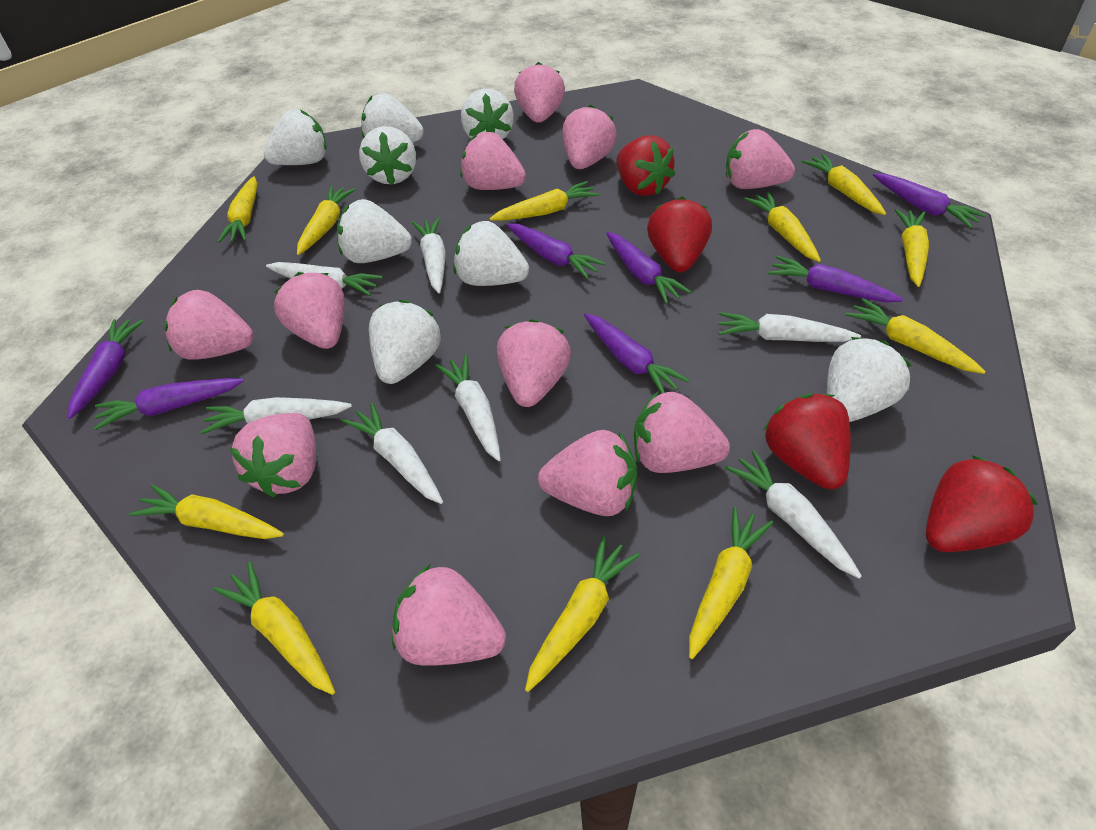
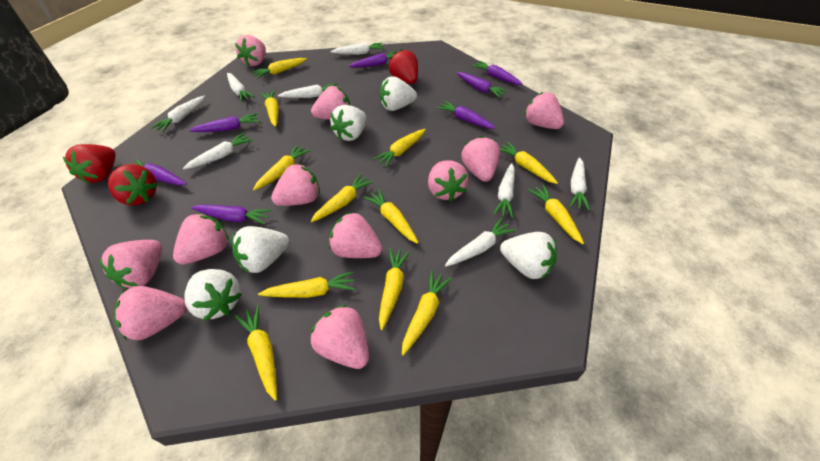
red strawberry: 4 -> 3
white carrot: 7 -> 8
white strawberry: 8 -> 5
yellow carrot: 11 -> 12

